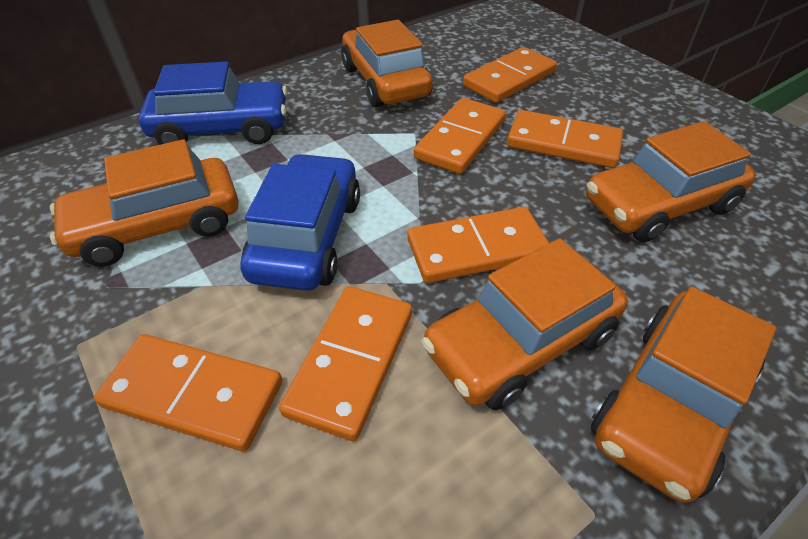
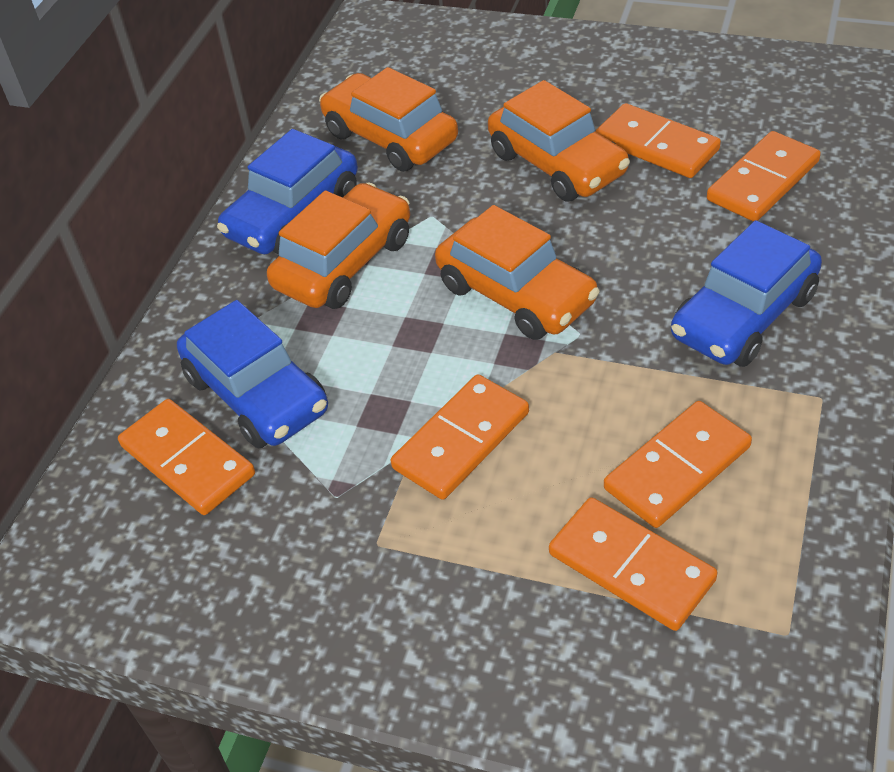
blue car: 2 -> 3
orange car: 5 -> 4

